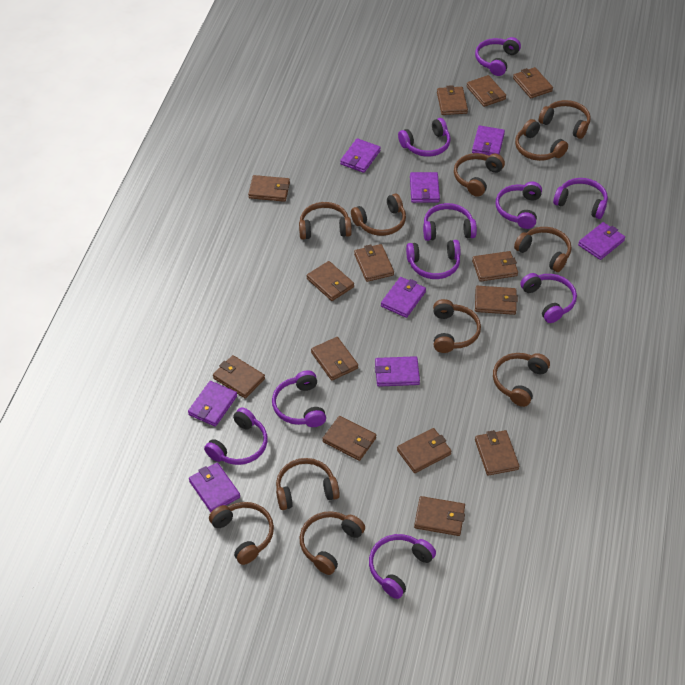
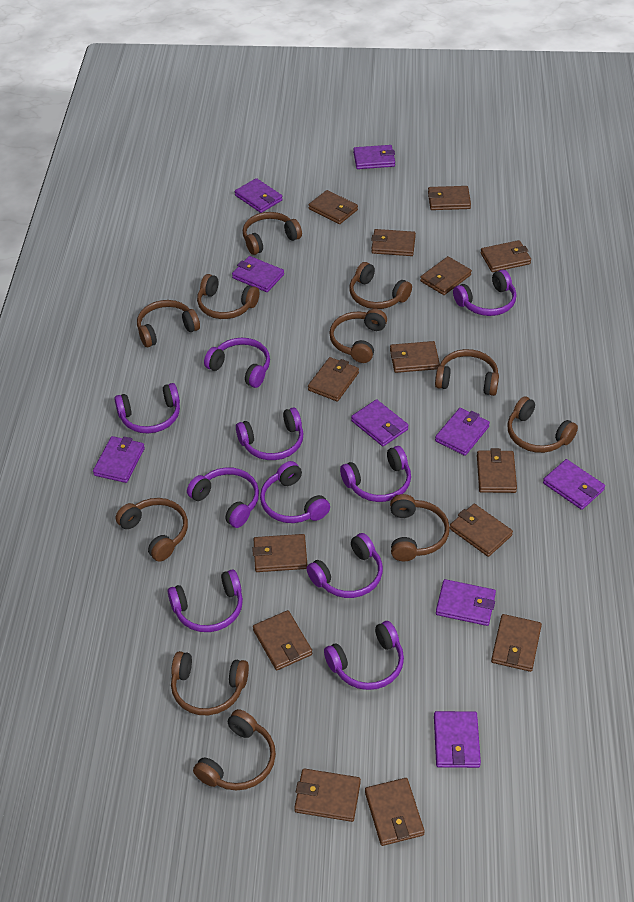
purple wallet: 8 -> 9

